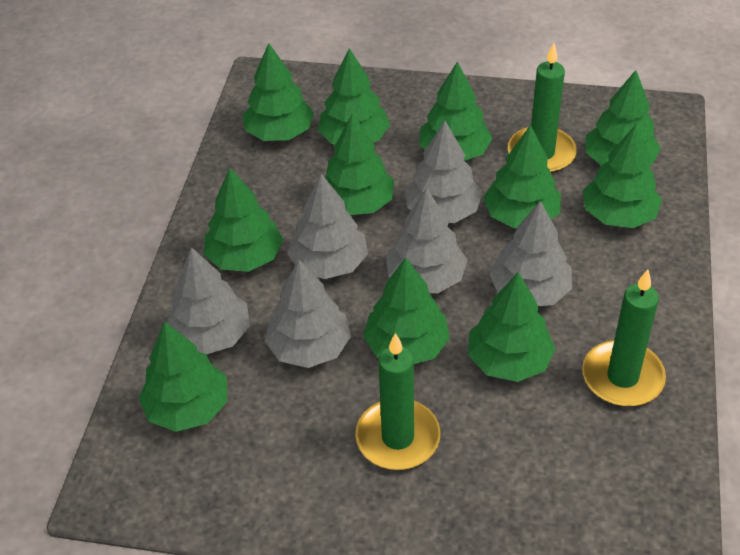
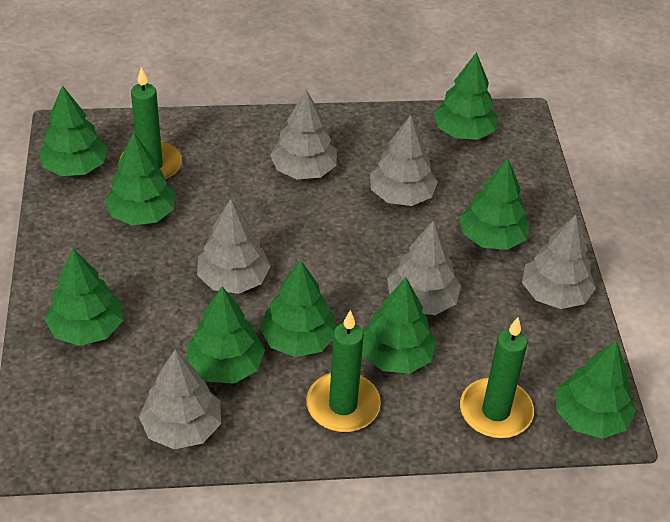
green tree: 11 -> 9

